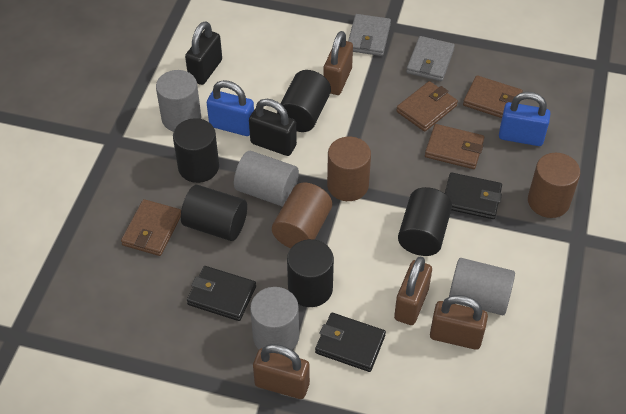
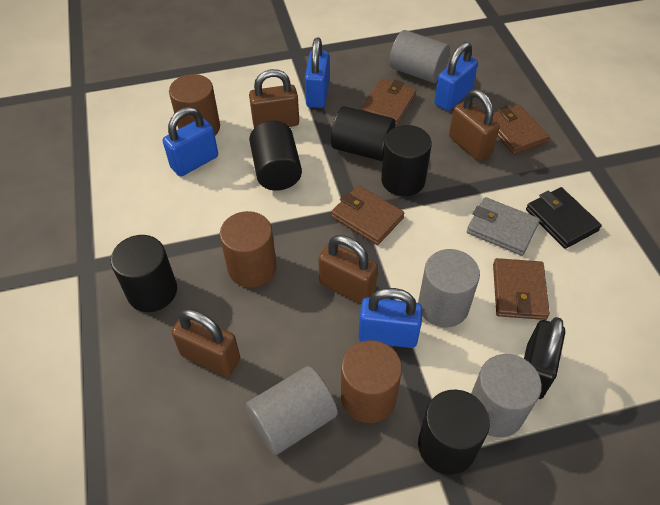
black padlock: 2 -> 1
black wallet: 3 -> 1
blue padlock: 2 -> 4
grey wallet: 2 -> 1

